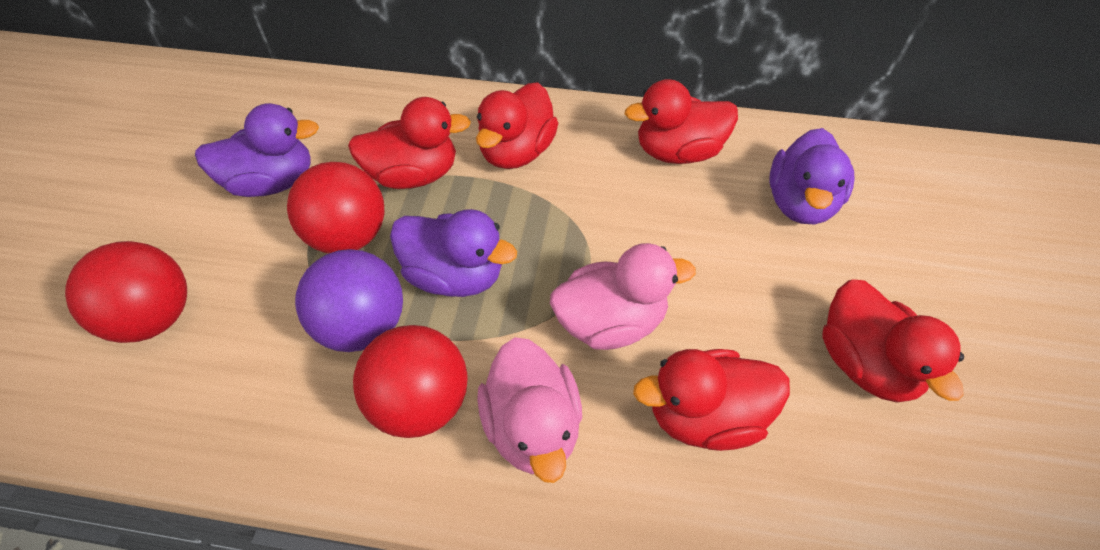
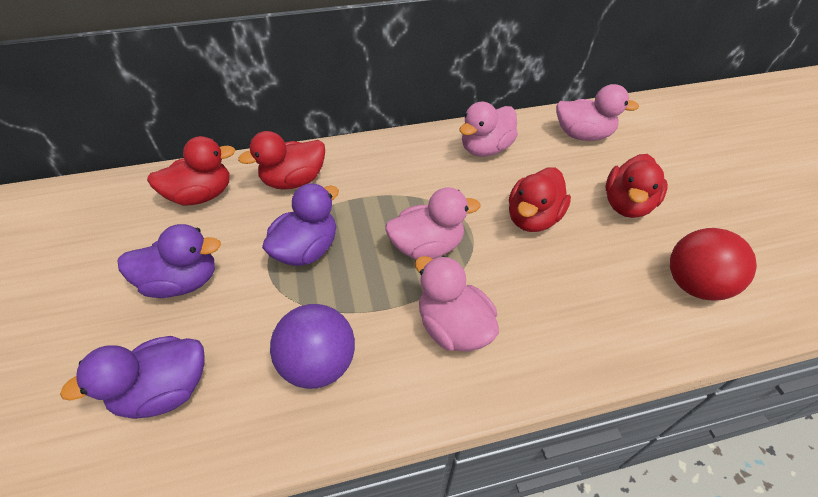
pink duck: 2 -> 4
red ball: 3 -> 1
red duck: 5 -> 4

